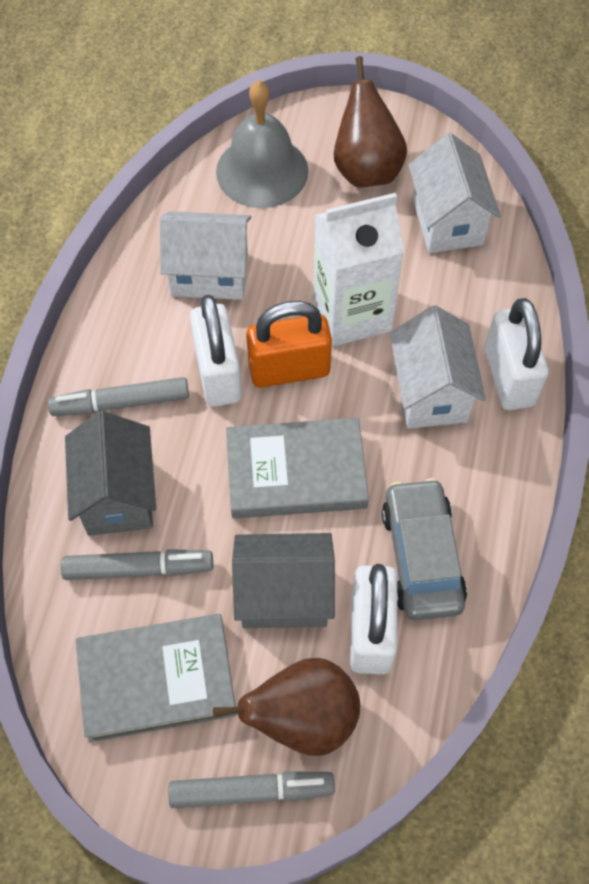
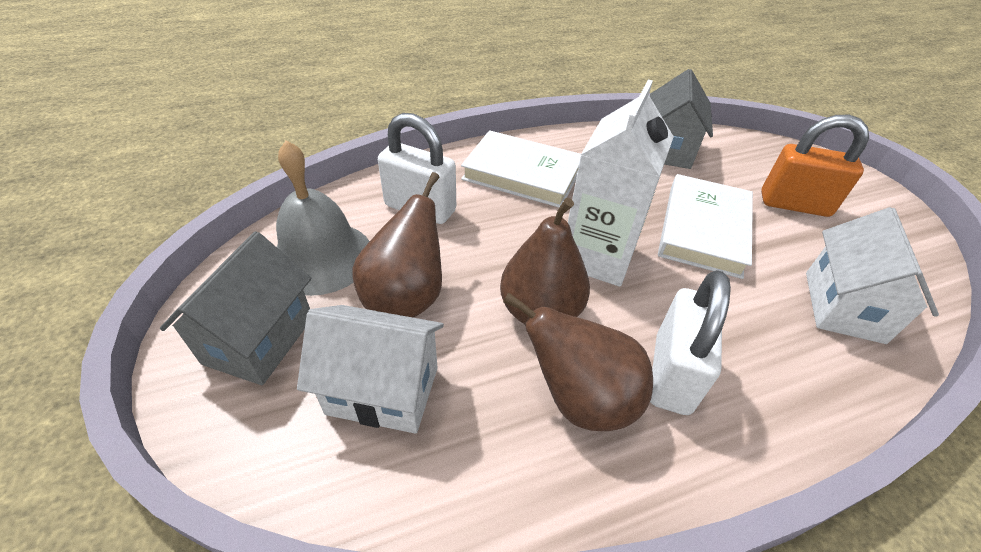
brown pear: 2 -> 3
grey book: 2 -> 0
grey car: 1 -> 0
grey marker: 3 -> 0
white book: 0 -> 2
white house: 3 -> 2
white padlock: 3 -> 2

